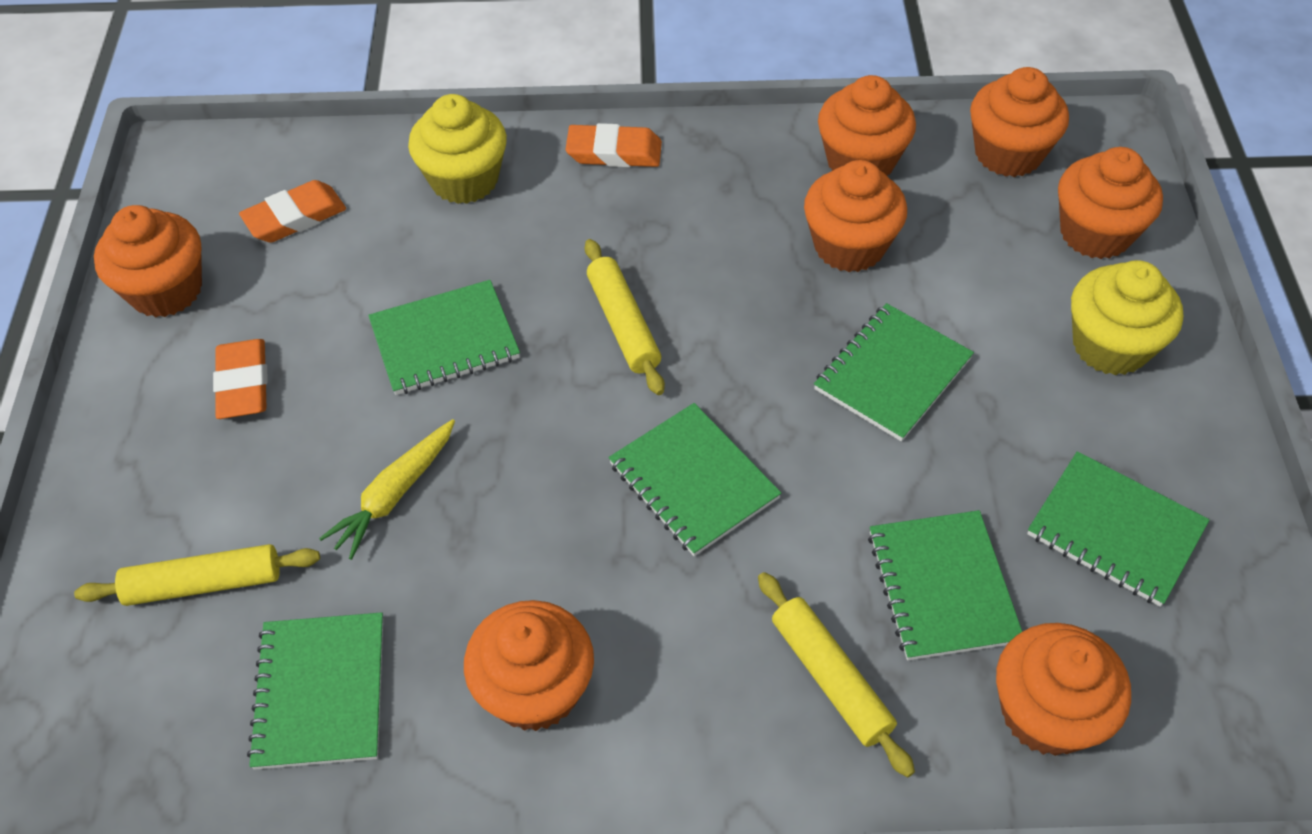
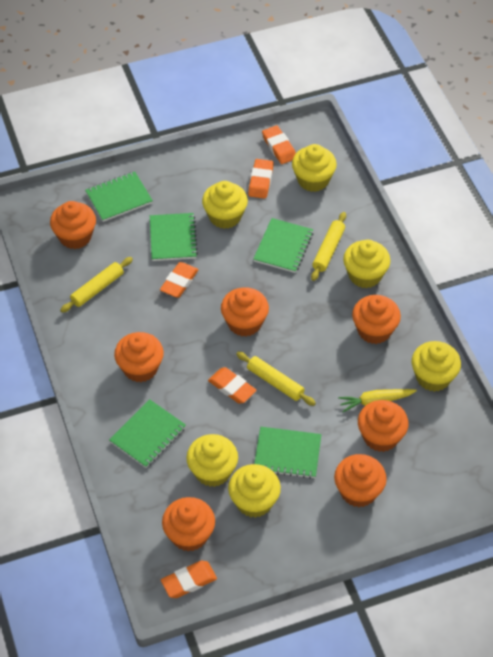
green notebook: 6 -> 5
orange eraser: 3 -> 5
yellow cupcake: 2 -> 6

